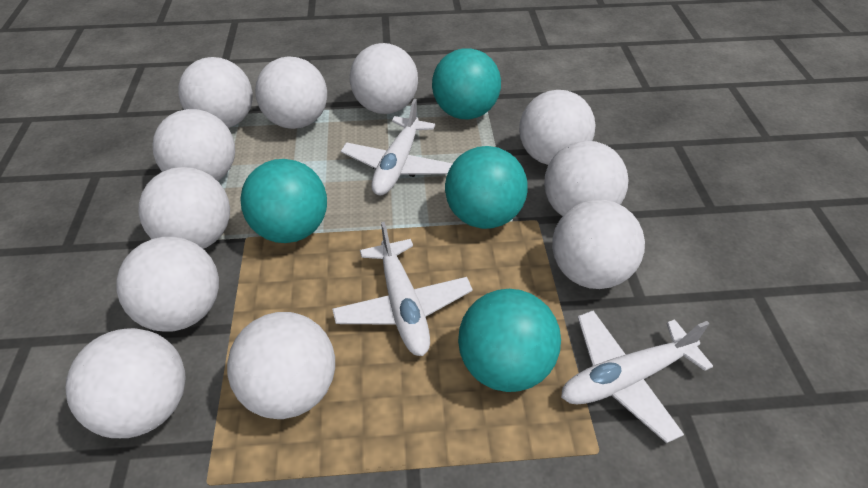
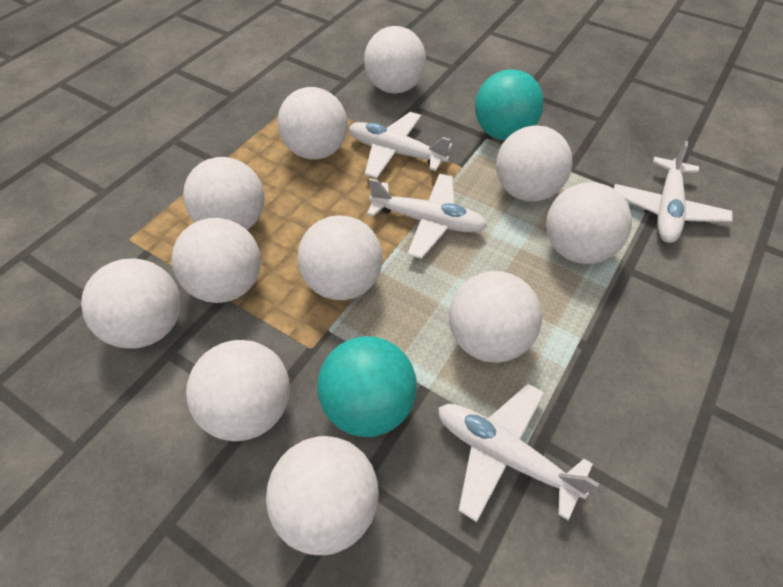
turquoise ball: 4 -> 2
white plane: 3 -> 4

